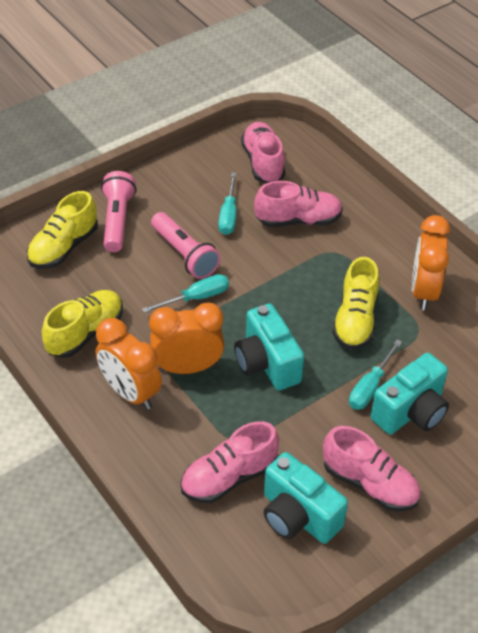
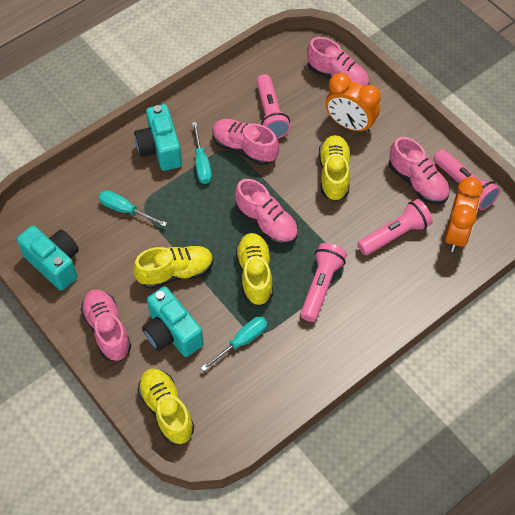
orange clock: 3 -> 2
pink flashlight: 2 -> 4
pink shoe: 4 -> 5
yellow shoe: 3 -> 4

